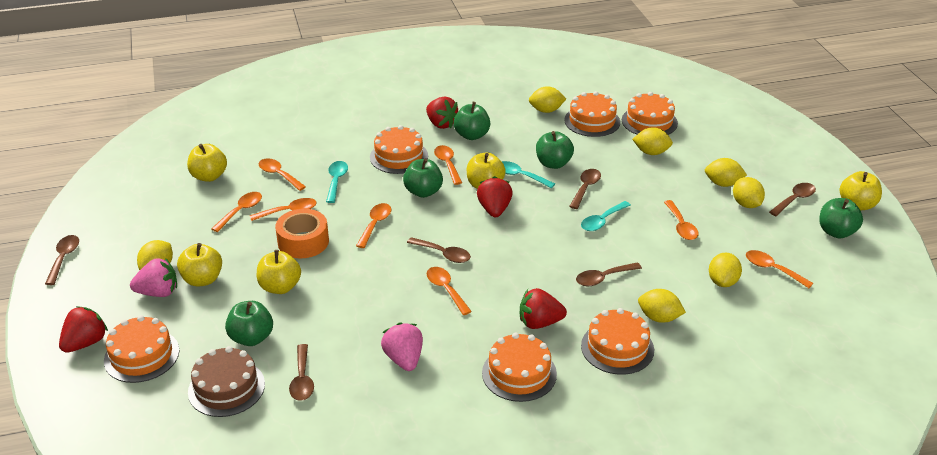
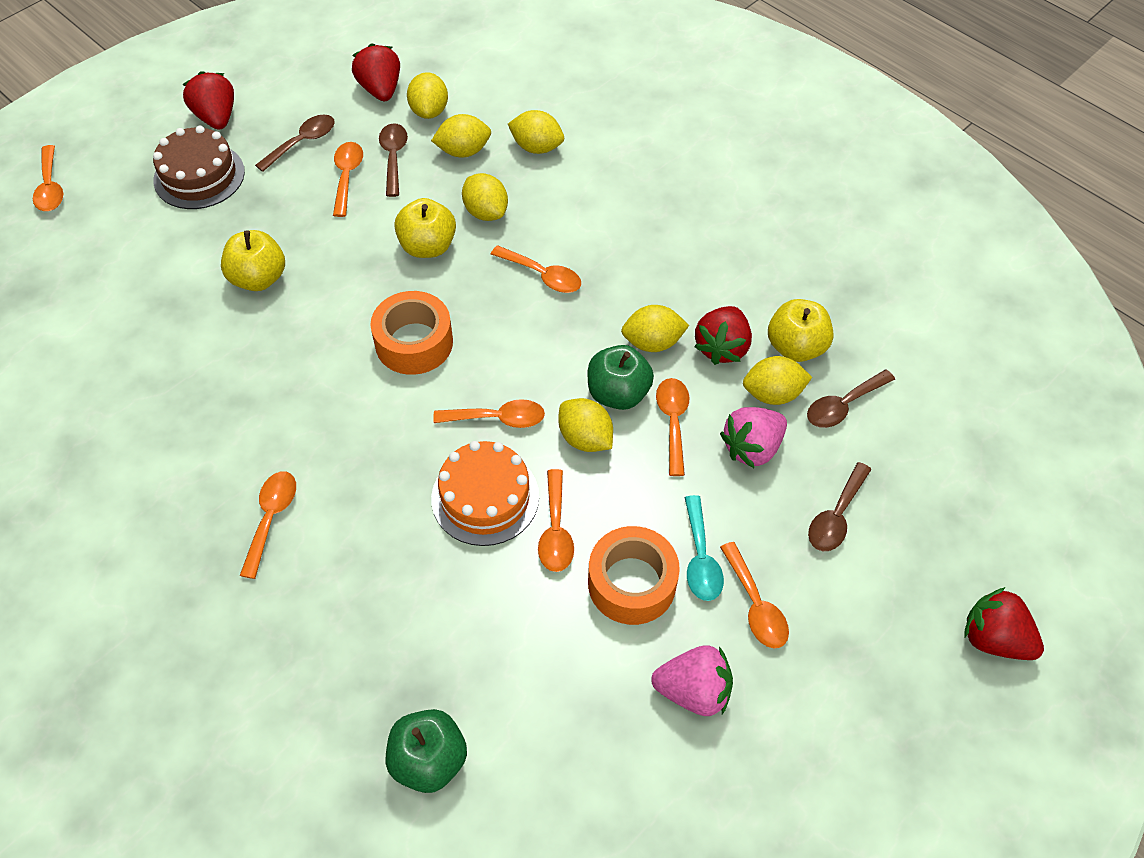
brown spoon: 6 -> 4
green apple: 5 -> 2
orange cake: 6 -> 1
orange tape: 1 -> 2
turquoise spoon: 3 -> 1
yellow apple: 5 -> 3

